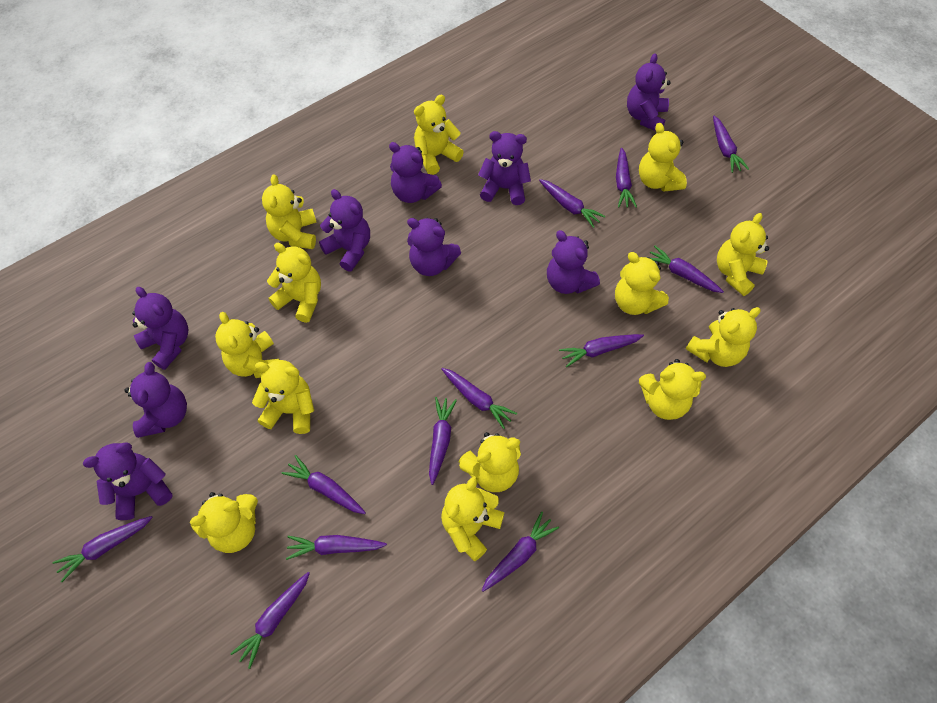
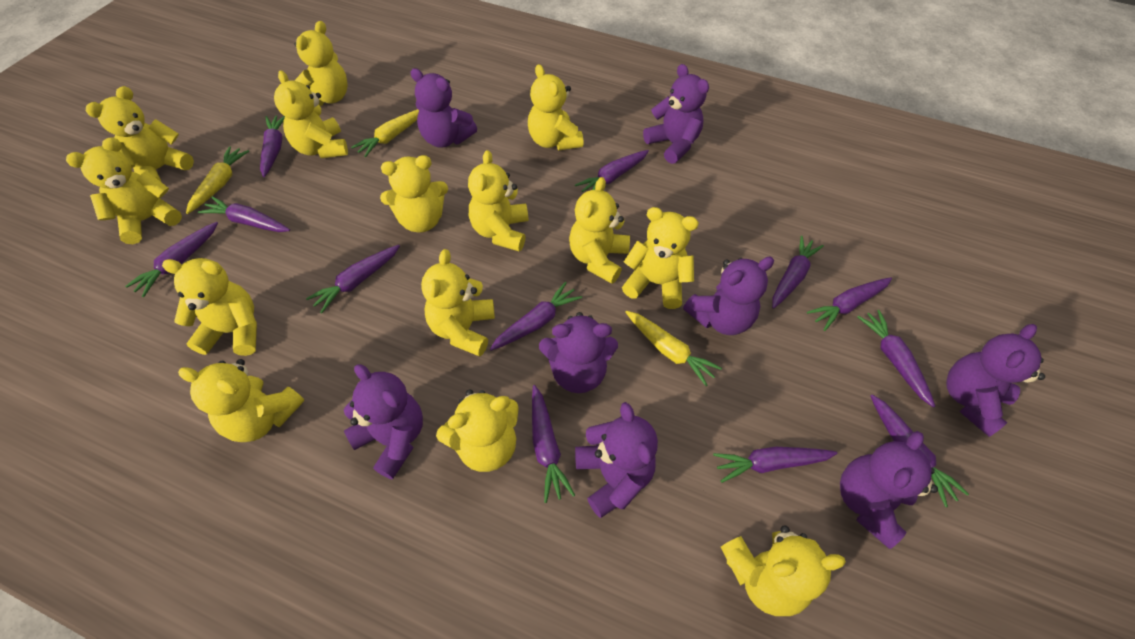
purple teddy bear: 9 -> 8
yellow carrot: 0 -> 3
yellow teddy bear: 13 -> 14

